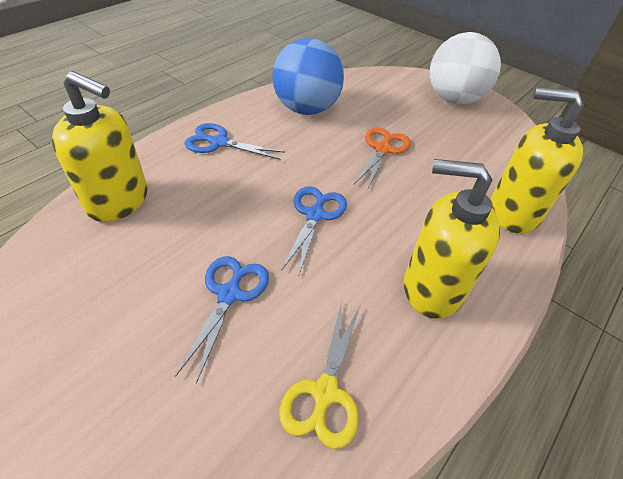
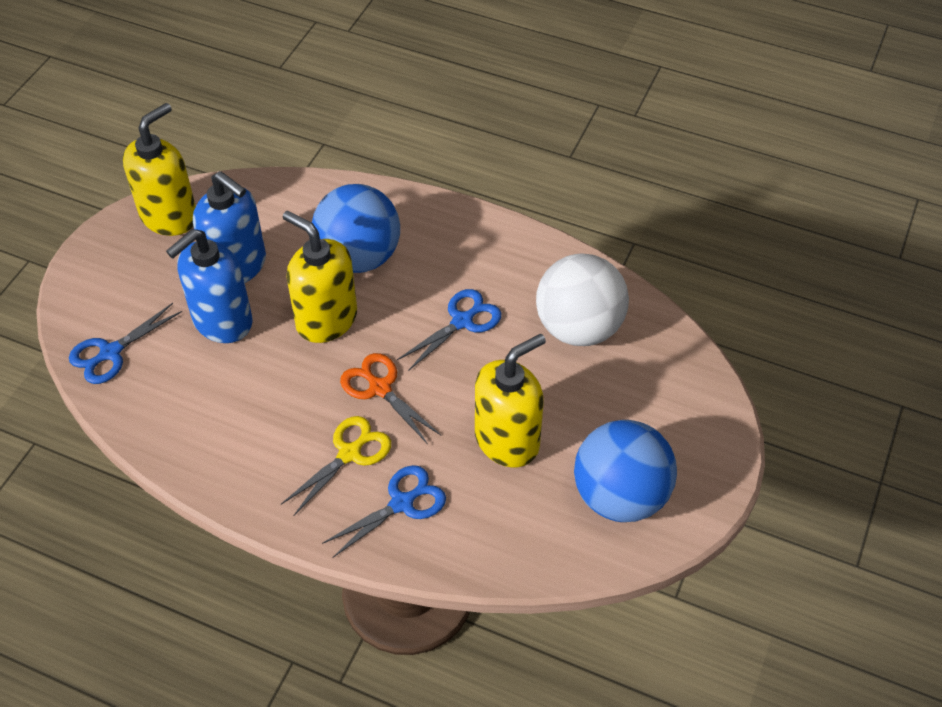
blue ball: 1 -> 2
blue soap dispenser: 0 -> 2

